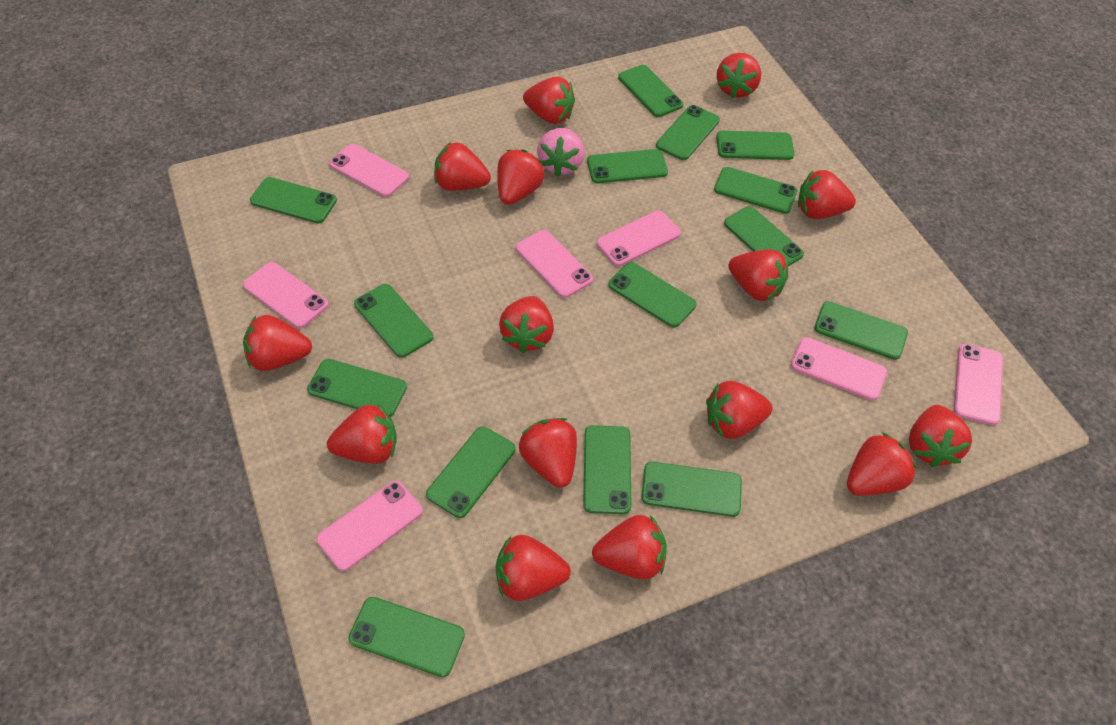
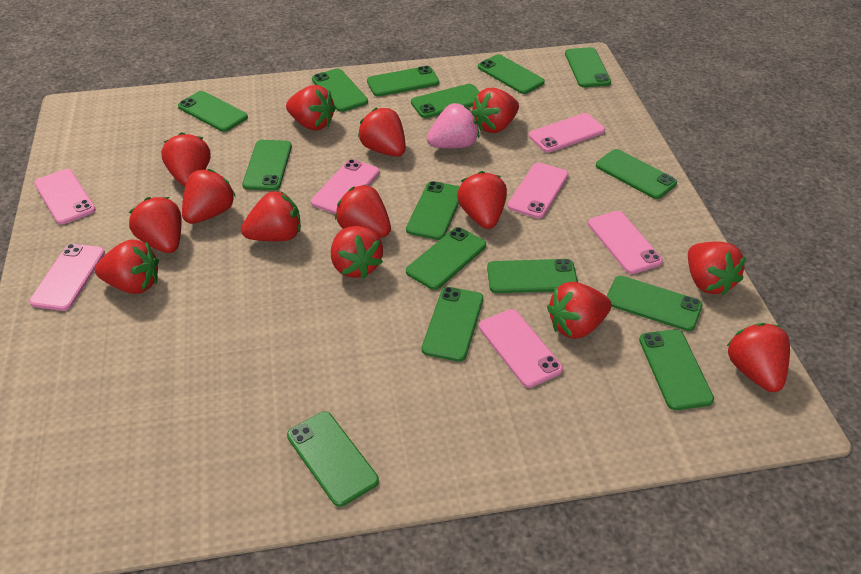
red strawberry: 15 -> 14

